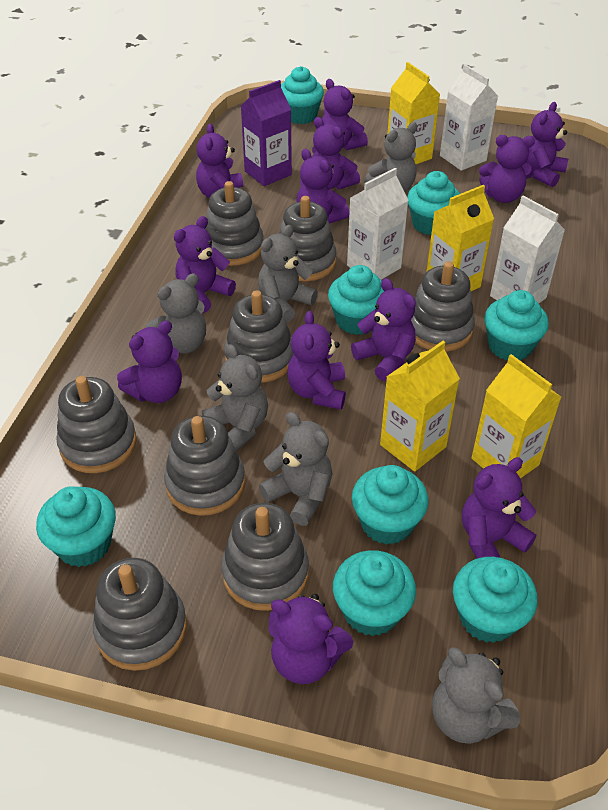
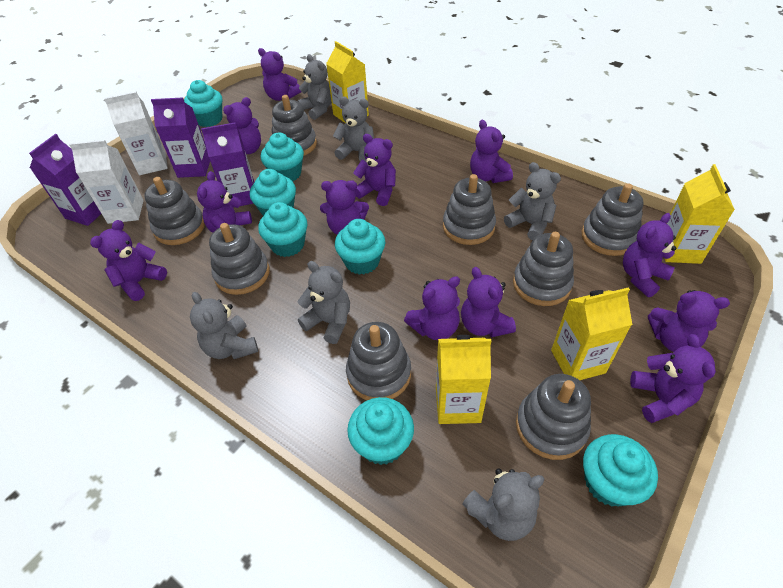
purple carton: 1 -> 3
turquoise cupcake: 8 -> 7
white carton: 3 -> 2

